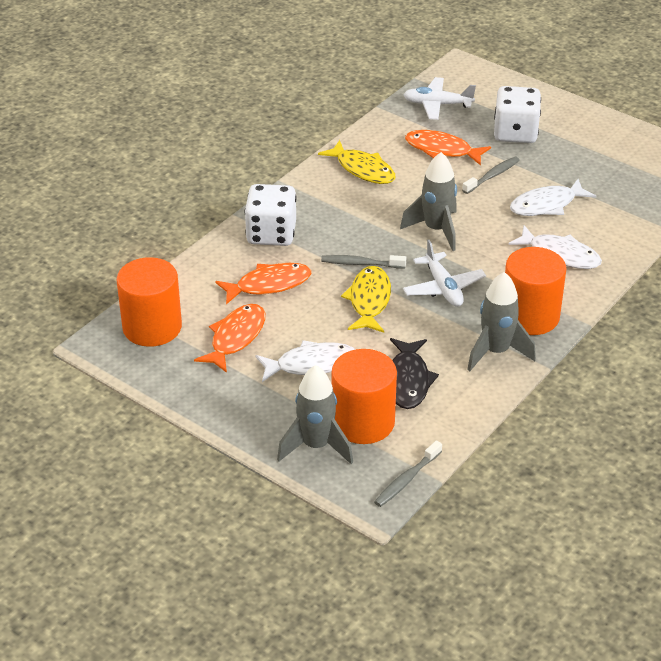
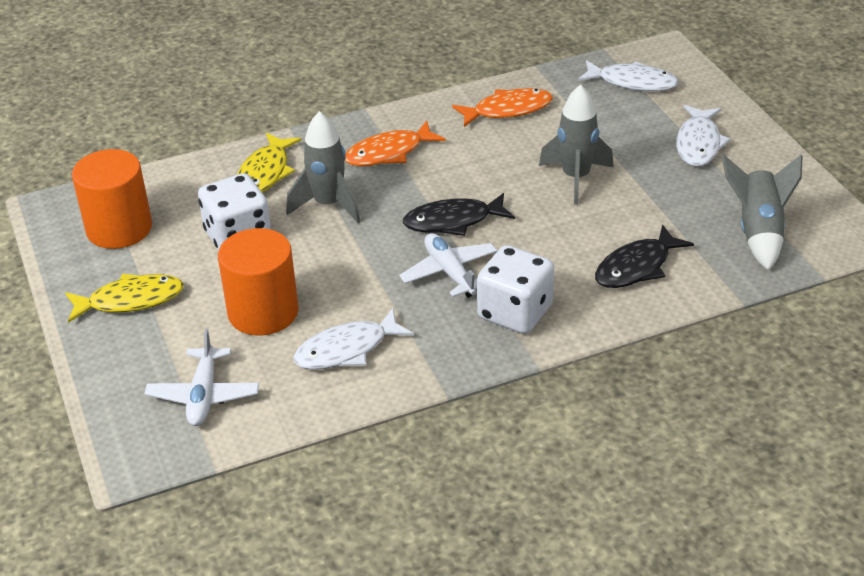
black fish: 1 -> 2
grey toothbrush: 3 -> 0
orange cylinder: 3 -> 2
orange fish: 3 -> 2

